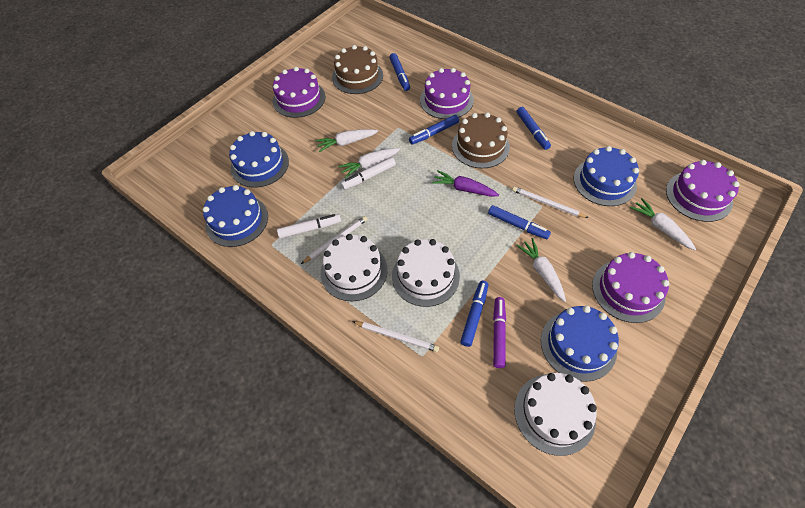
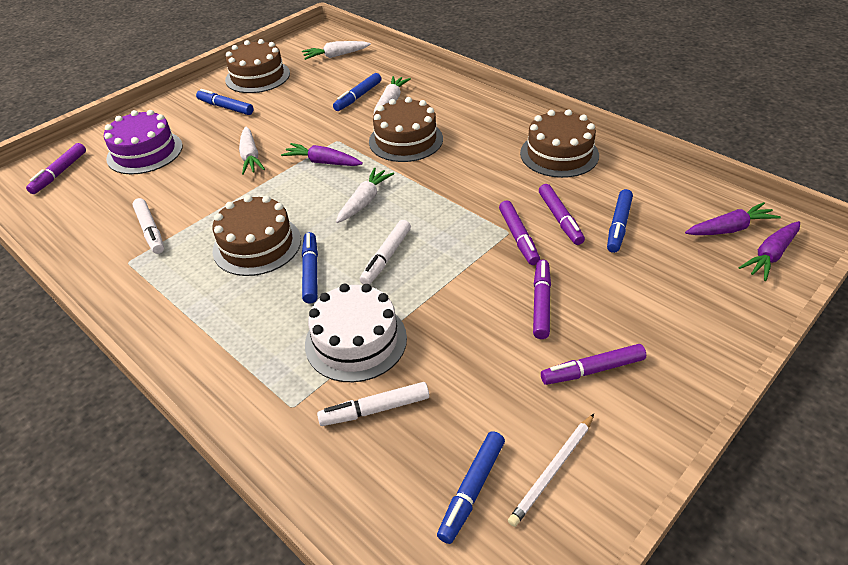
blue cake: 4 -> 0
brown cake: 2 -> 4
purple cake: 4 -> 1
purple carrot: 1 -> 3
purple marker: 1 -> 5
white cake: 3 -> 1
white marker: 2 -> 3
white pencil: 3 -> 1

